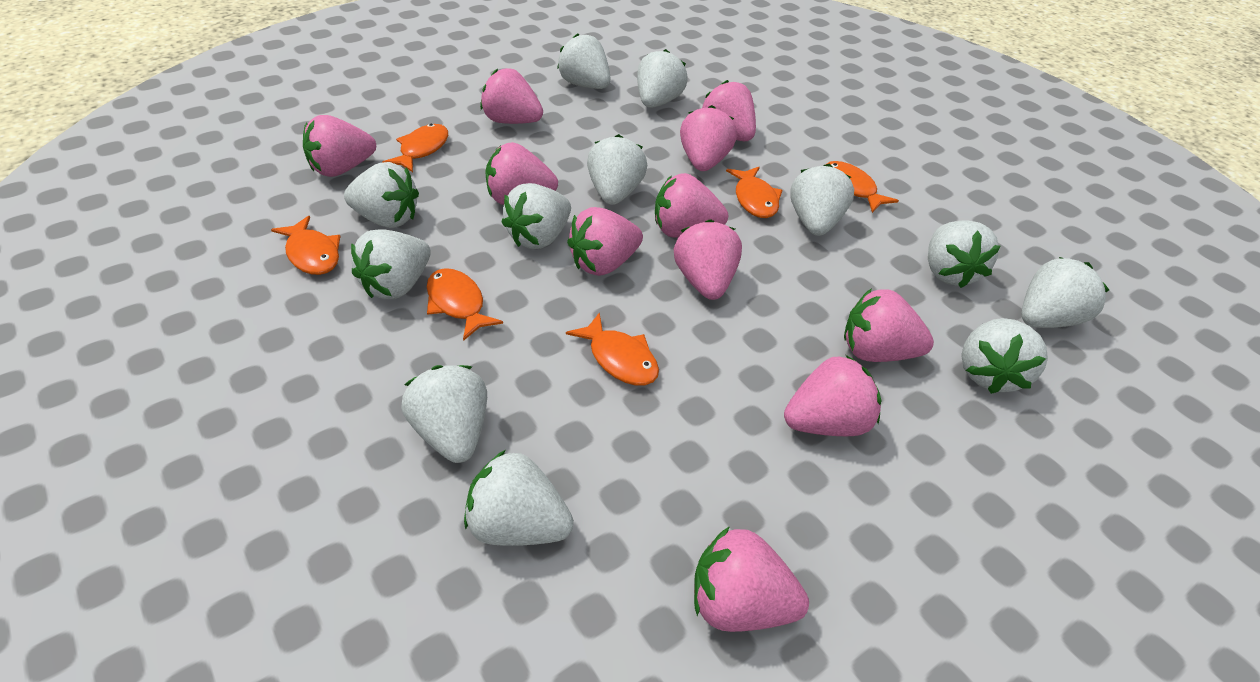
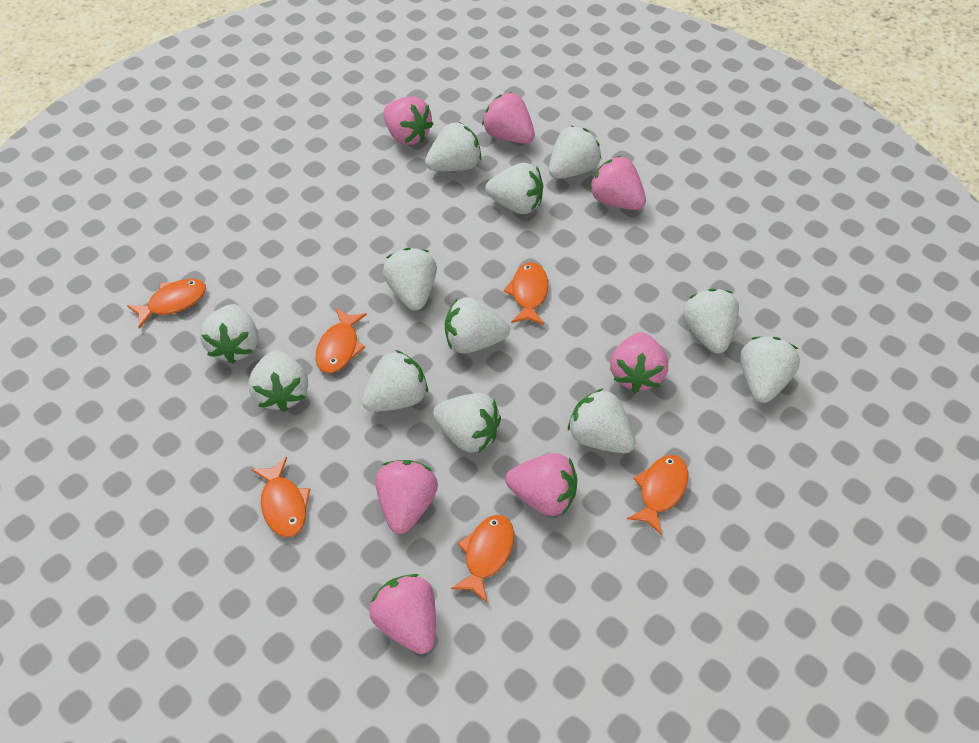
pink strawberry: 11 -> 7

